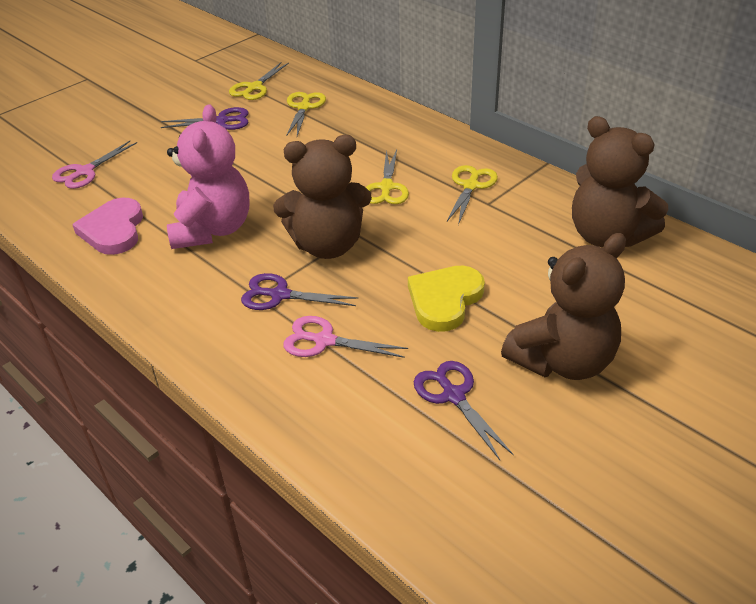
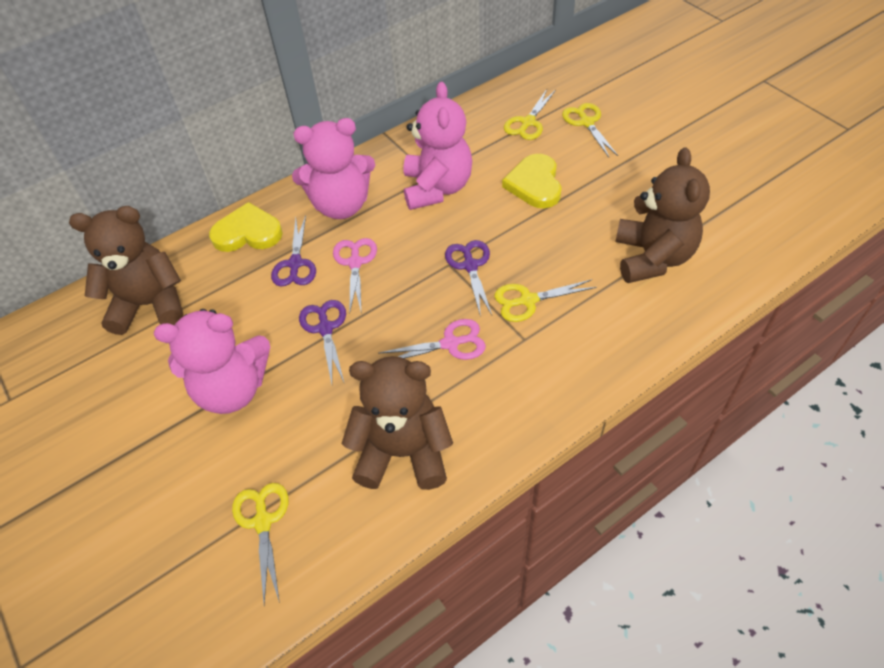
pink heart: 1 -> 0
pink teddy bear: 1 -> 3
yellow heart: 1 -> 2

